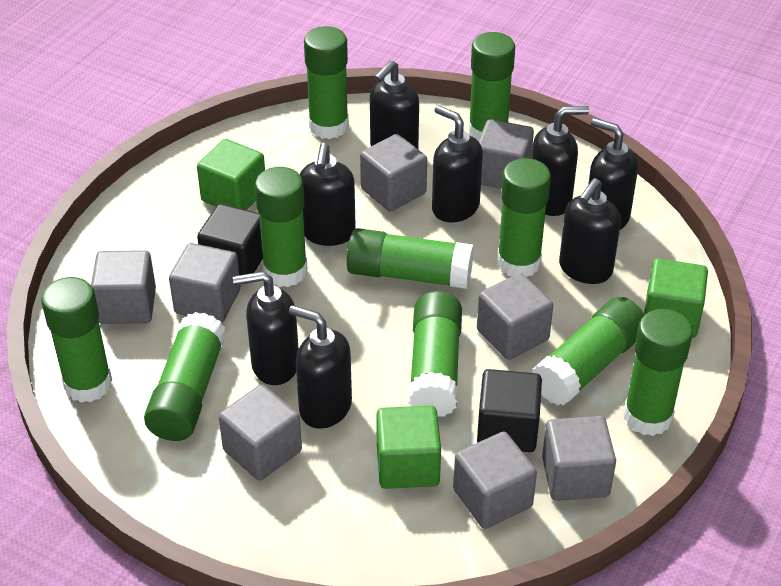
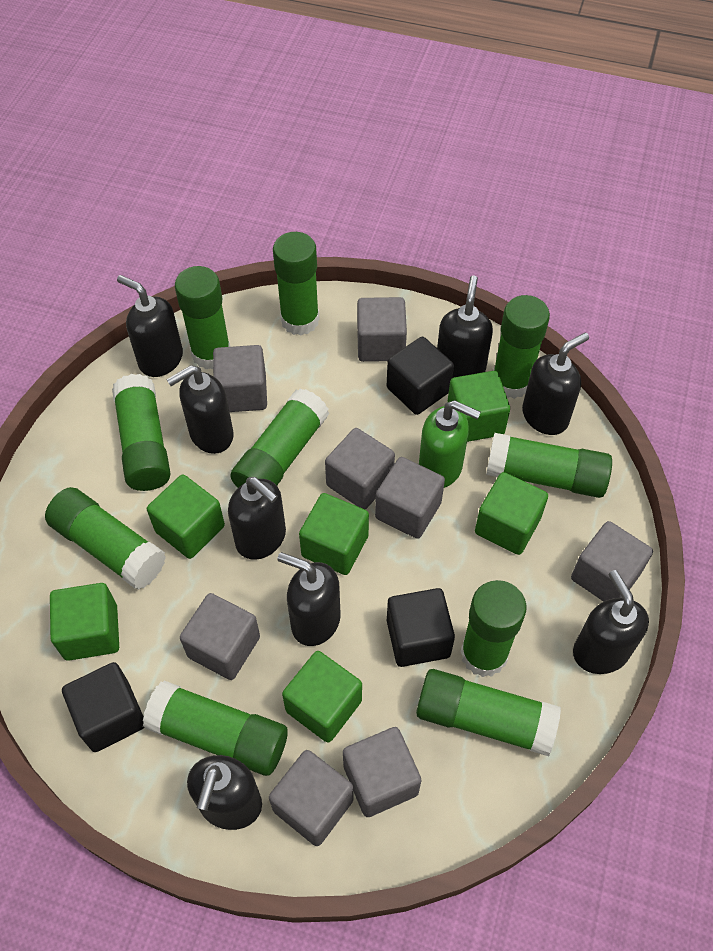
black cube: 2 -> 3
green cube: 3 -> 6
green soap dispenser: 0 -> 1

